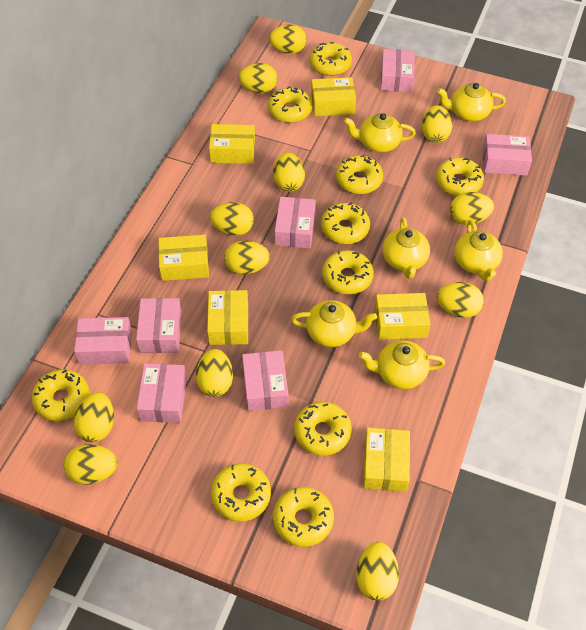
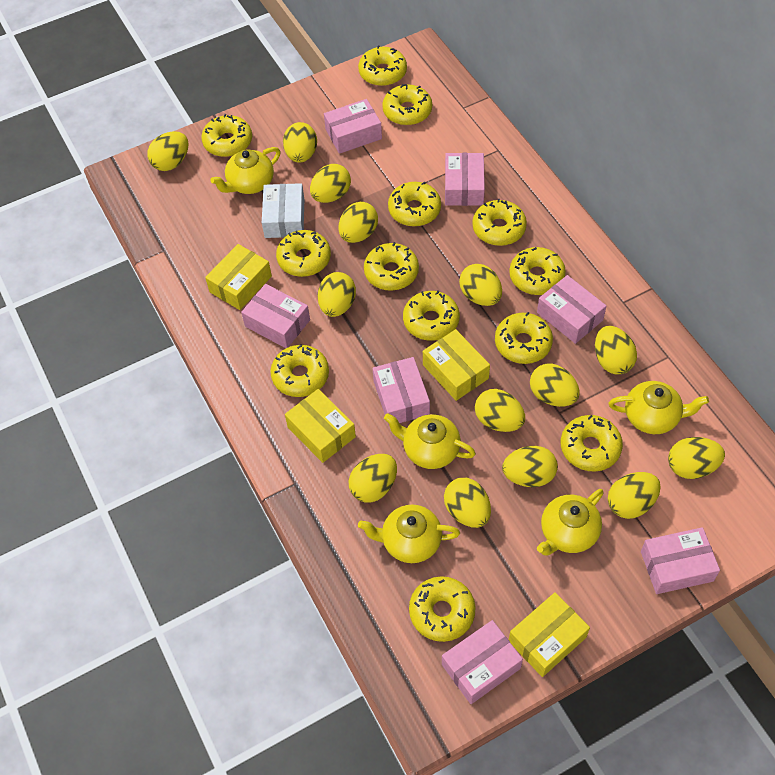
white box: 0 -> 1
yellow box: 6 -> 4
yellow donut: 10 -> 13
yellow egg: 12 -> 14
yellow teapot: 6 -> 5

